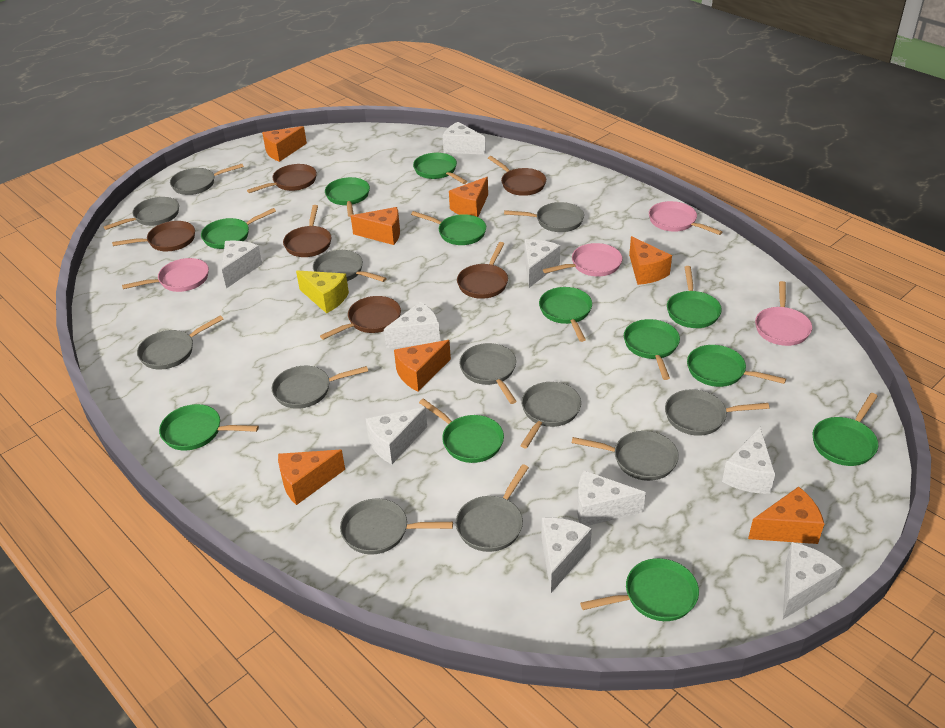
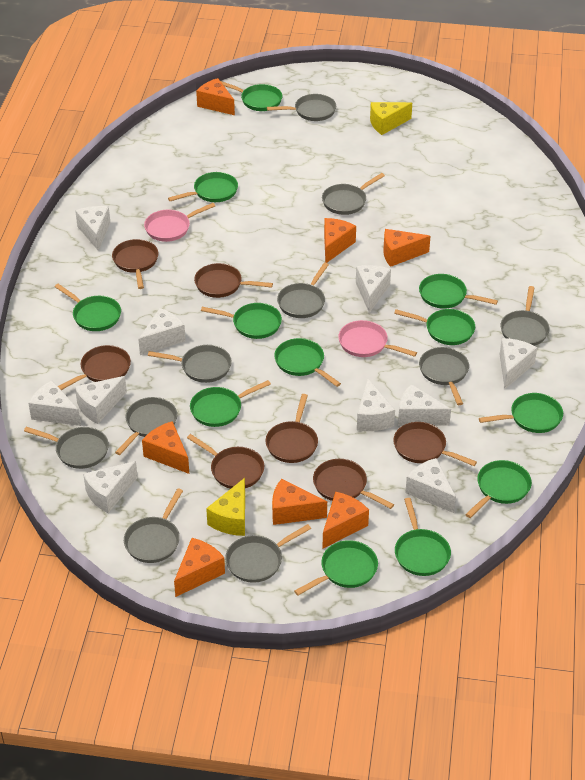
brown pan: 6 -> 7
grey pan: 12 -> 10
pink pan: 4 -> 2
white cheese: 9 -> 10
yellow cheese: 1 -> 2

